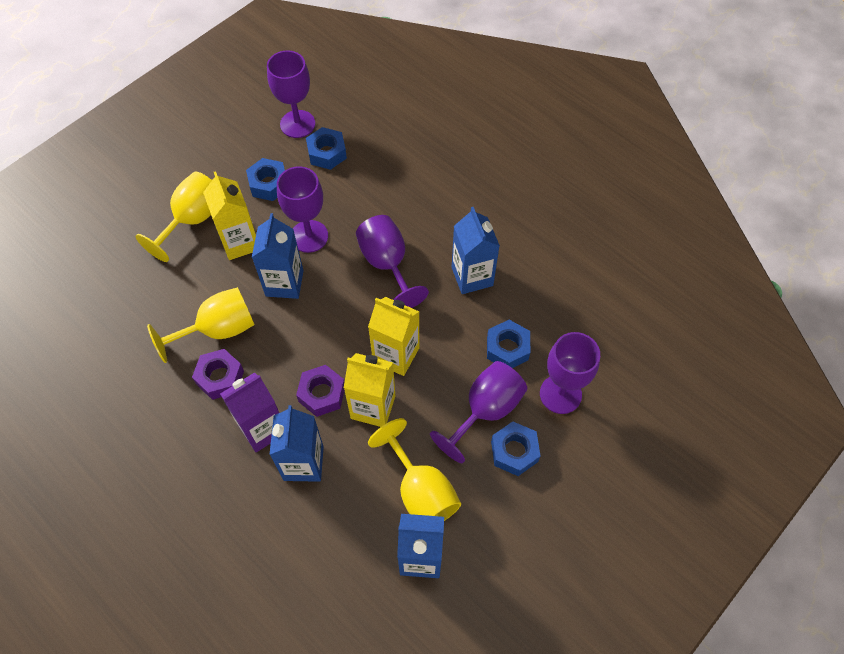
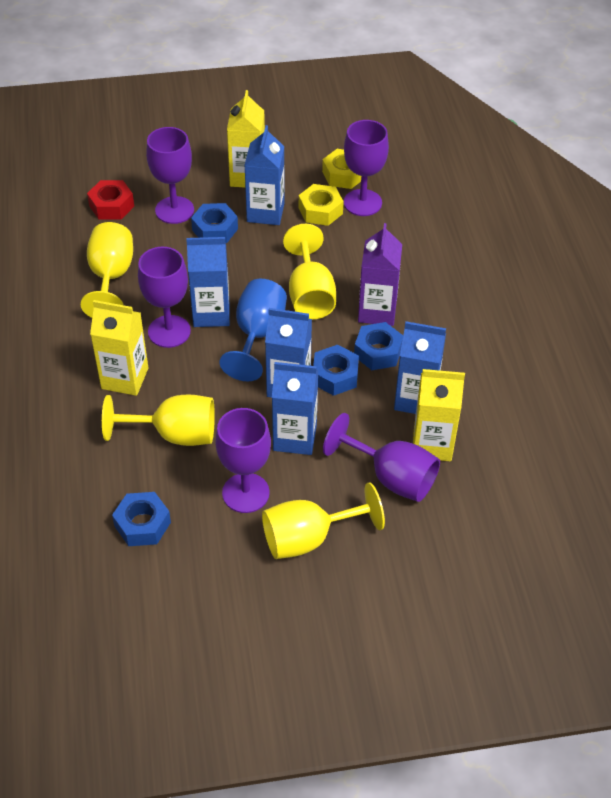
blue carton: 4 -> 5
blue goblet: 0 -> 1
purple nut: 2 -> 0
red nut: 0 -> 1
yellow goblet: 3 -> 4
yellow nut: 0 -> 2

